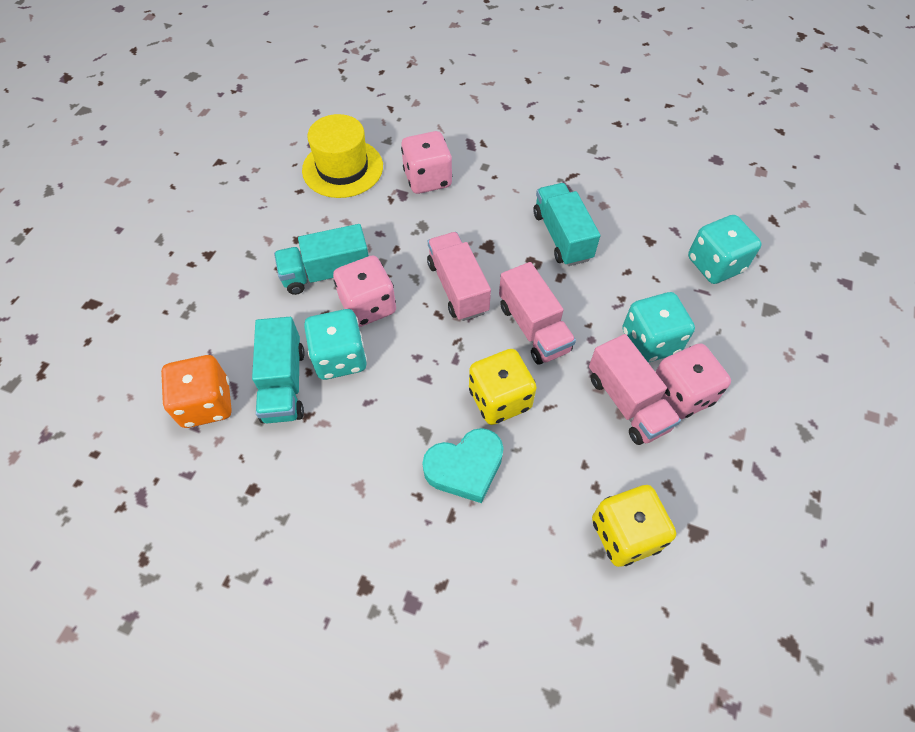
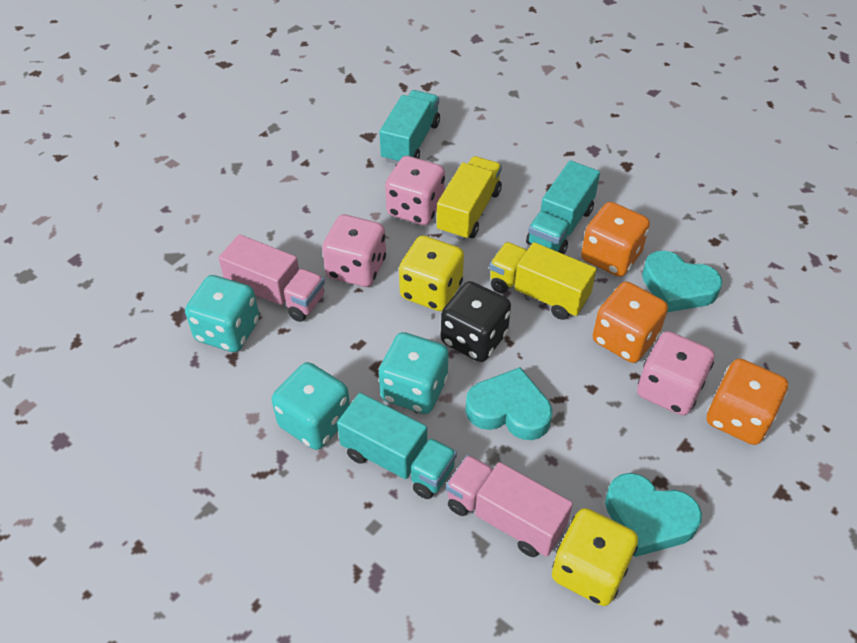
black dice: 0 -> 1
orange dice: 1 -> 3
pink truck: 3 -> 2
turquoise heart: 1 -> 3
yellow hat: 1 -> 0
yellow truck: 0 -> 2

